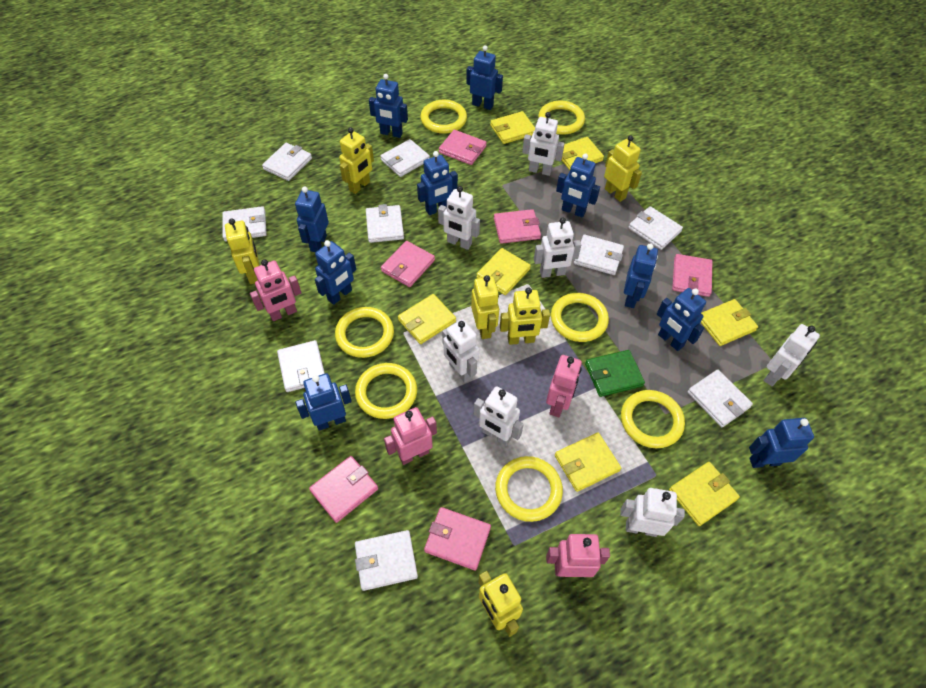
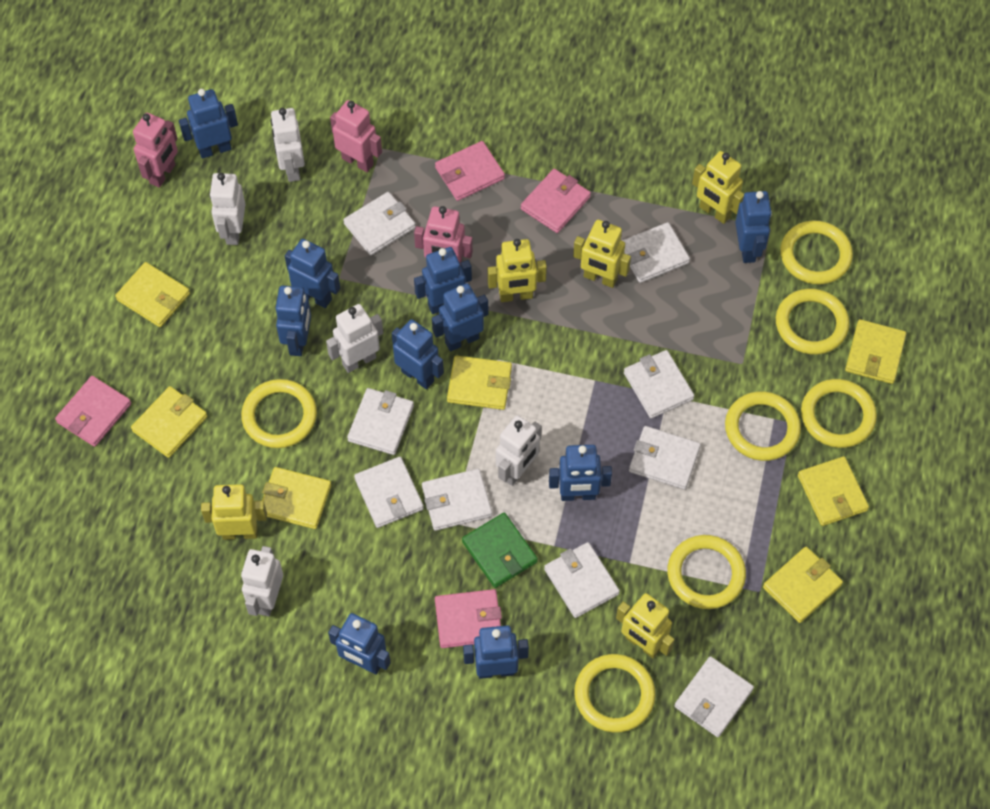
pink robot: 4 -> 3
pink wallet: 6 -> 4
white robot: 7 -> 5
yellow robot: 6 -> 5

